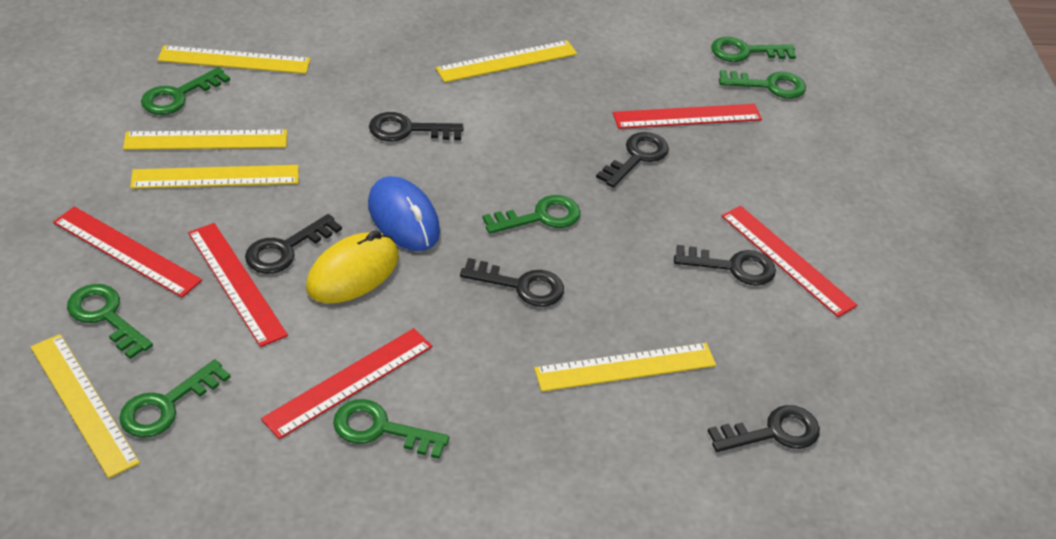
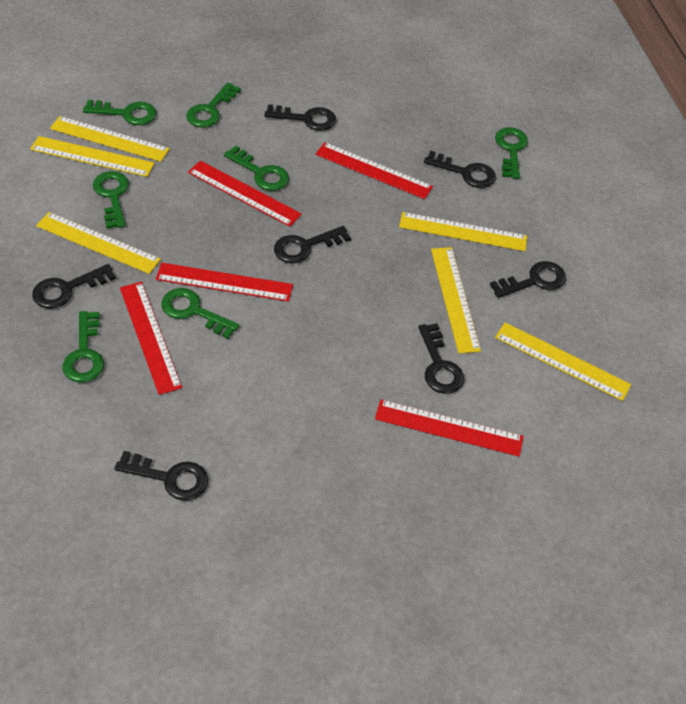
black key: 6 -> 7
blue mouse: 1 -> 0
yellow mouse: 1 -> 0

